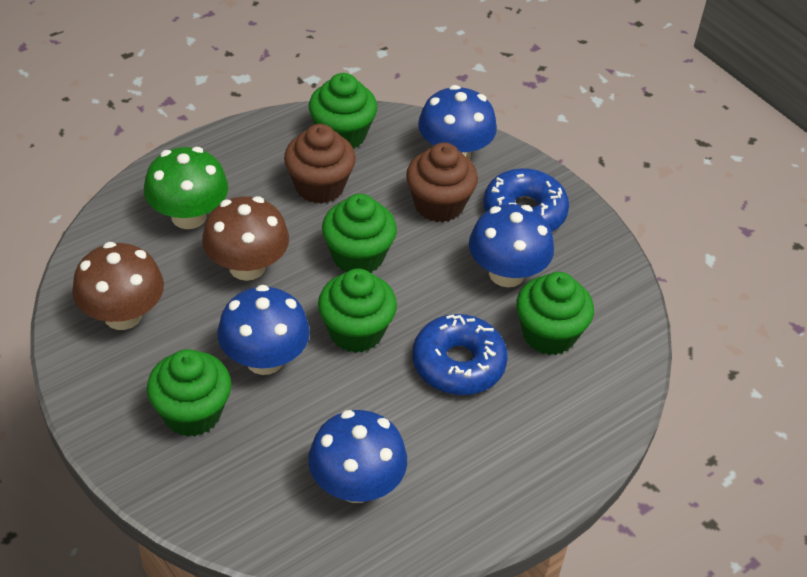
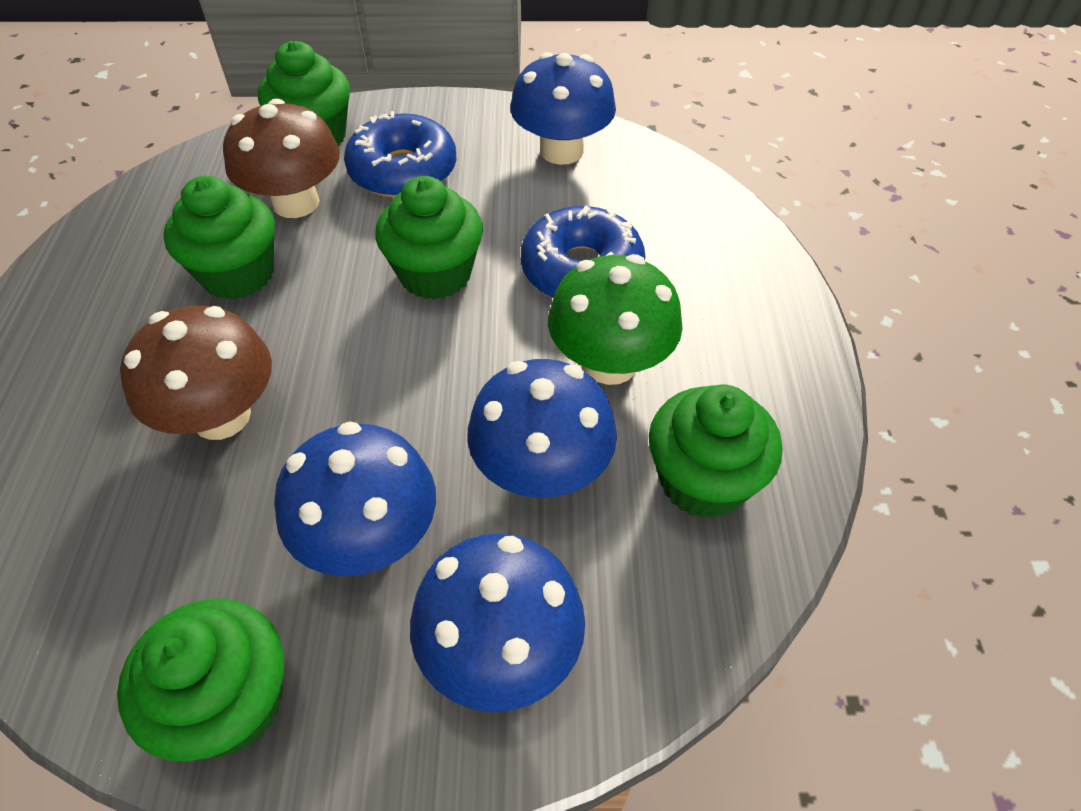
brown cupcake: 2 -> 0

